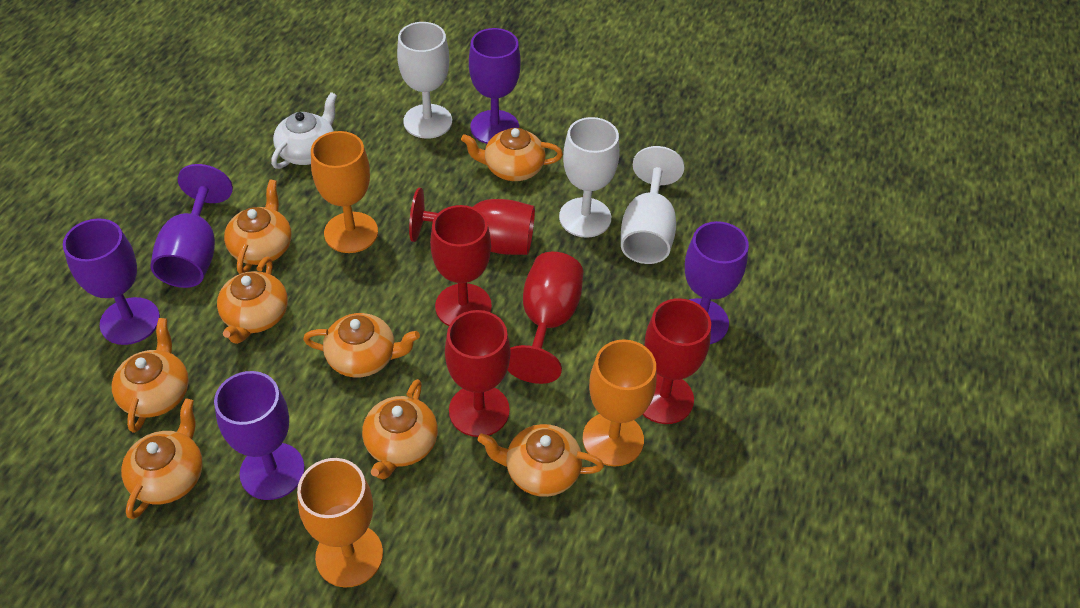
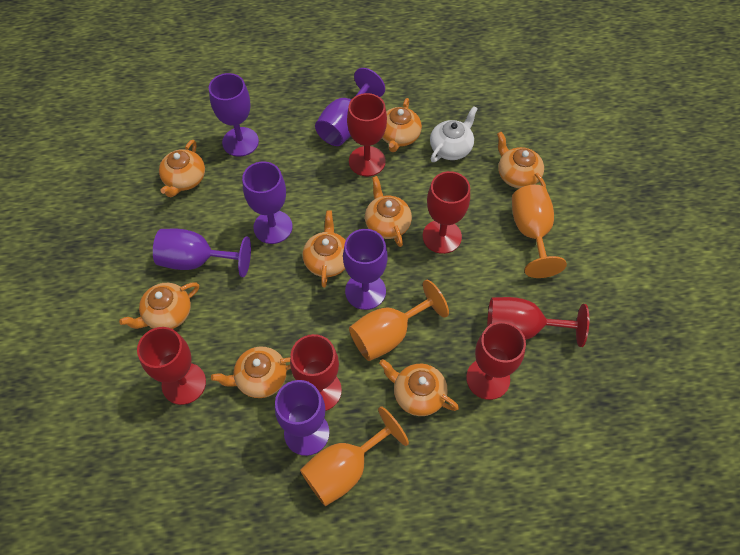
purple goblet: 5 -> 6
red goblet: 5 -> 6
white goblet: 3 -> 0

